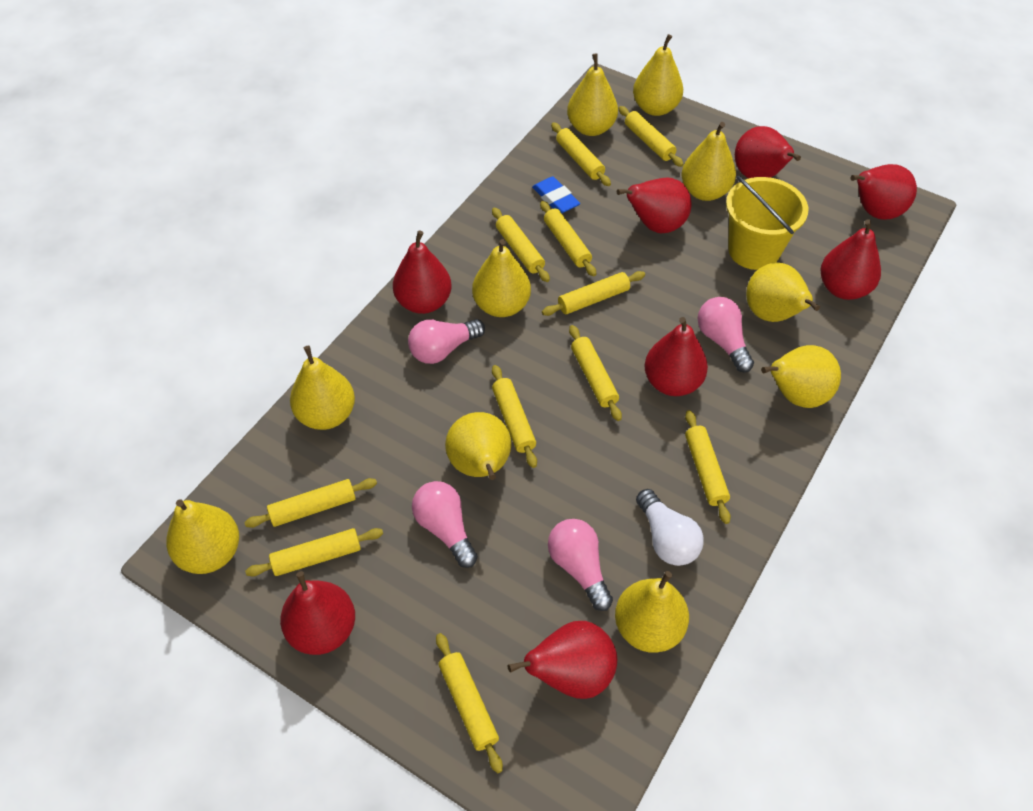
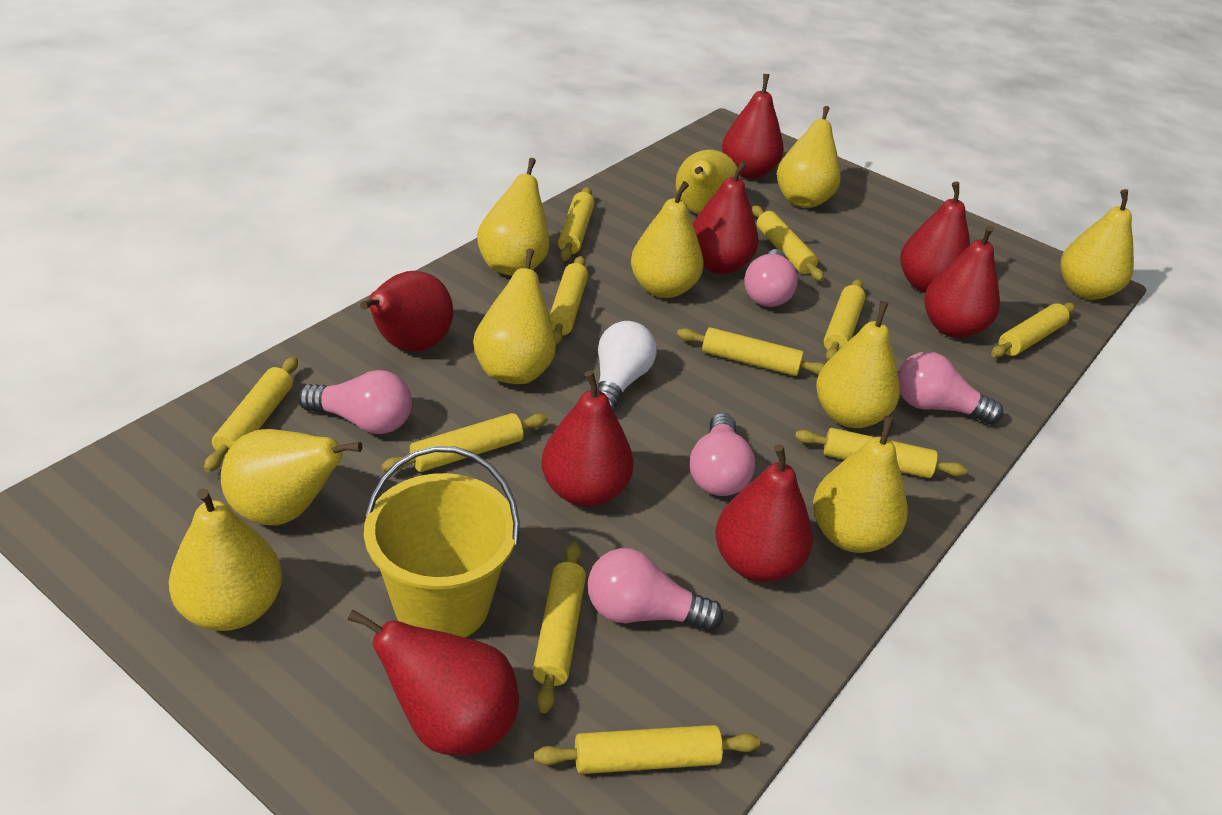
blue eraser: 1 -> 0
pink light bulb: 4 -> 5

